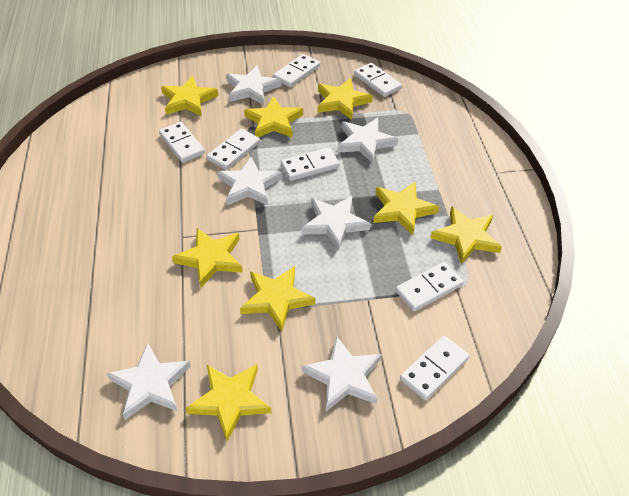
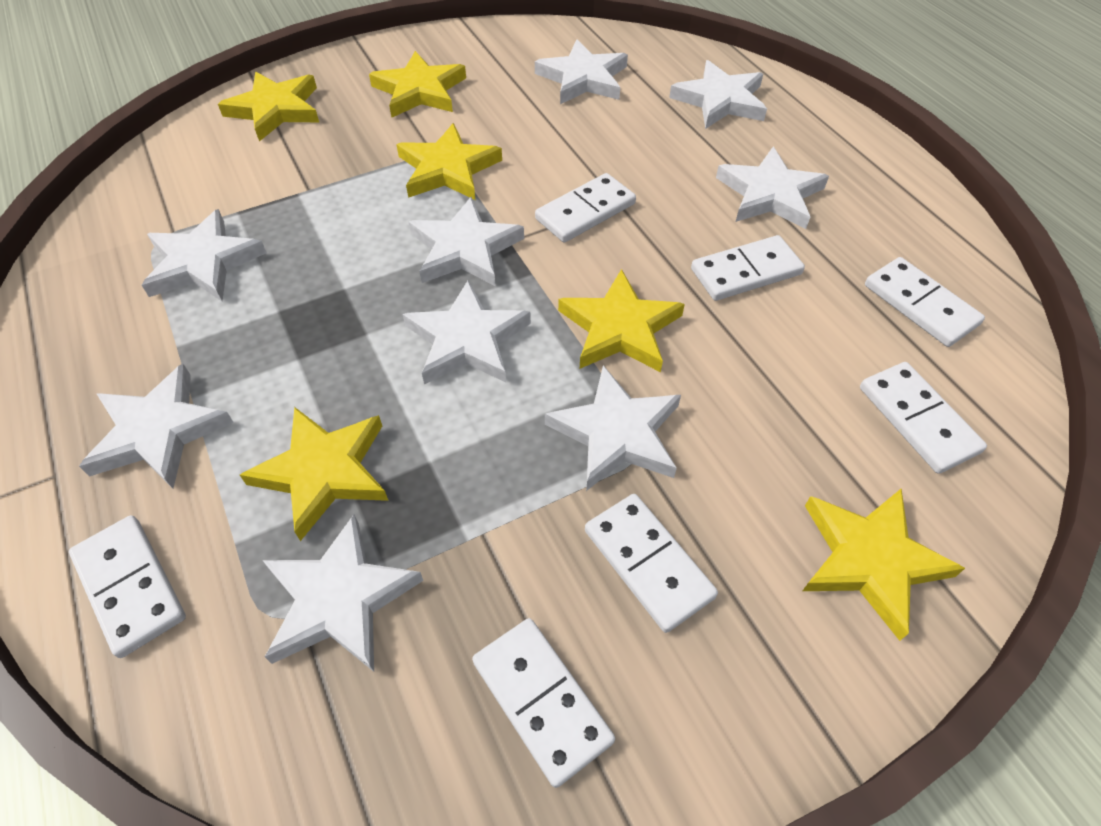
white star: 6 -> 9
yellow star: 8 -> 6

